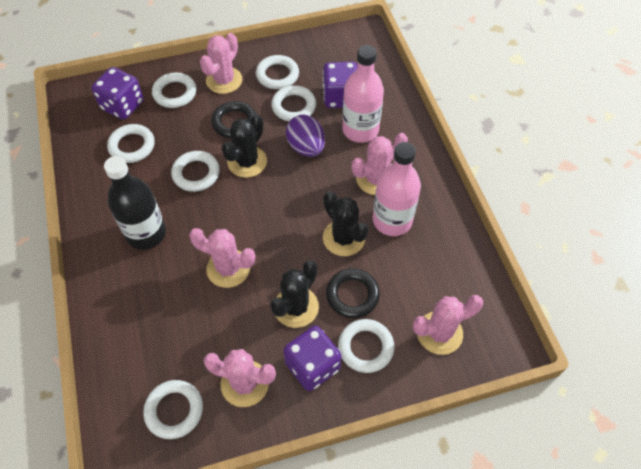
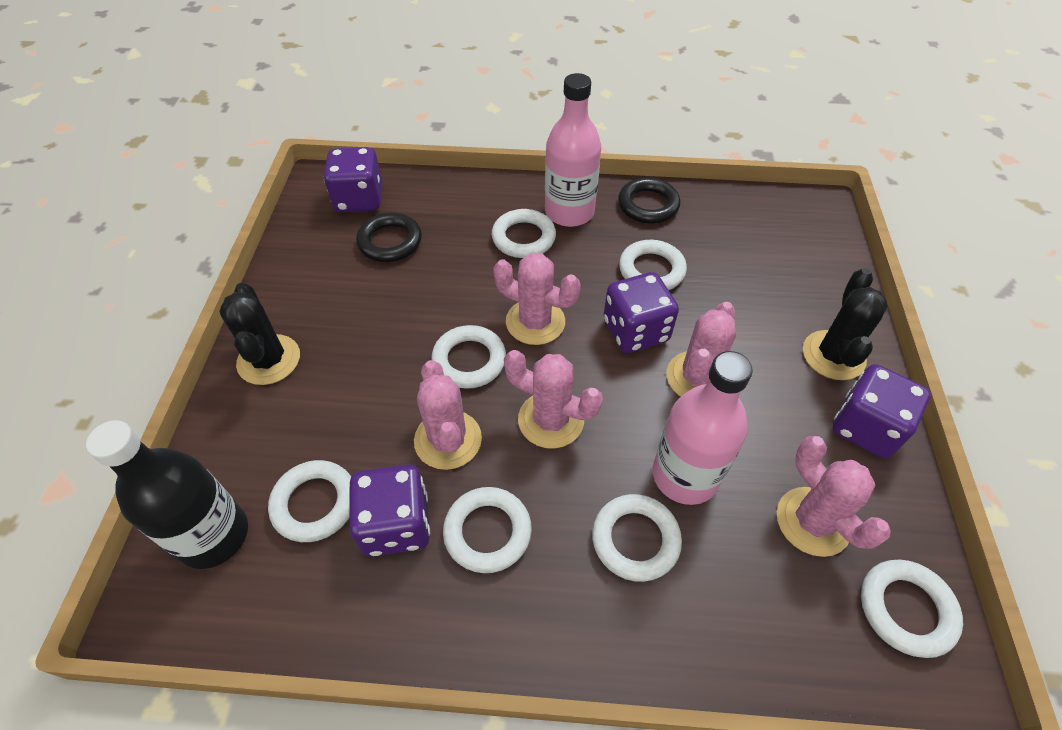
black cactus: 3 -> 2
purple dice: 3 -> 4
purple egg: 1 -> 0

